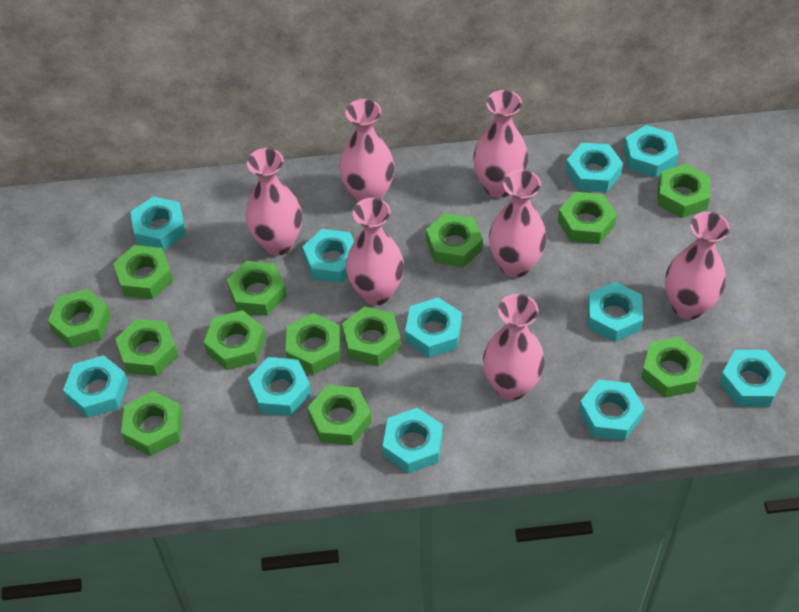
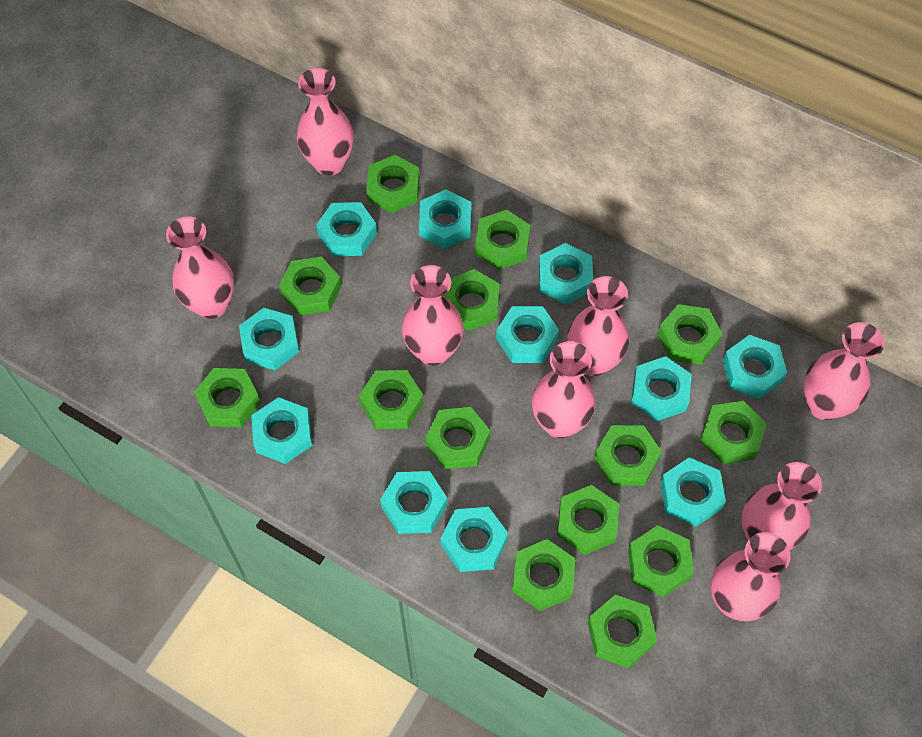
green nut: 13 -> 14
pink vase: 7 -> 8

